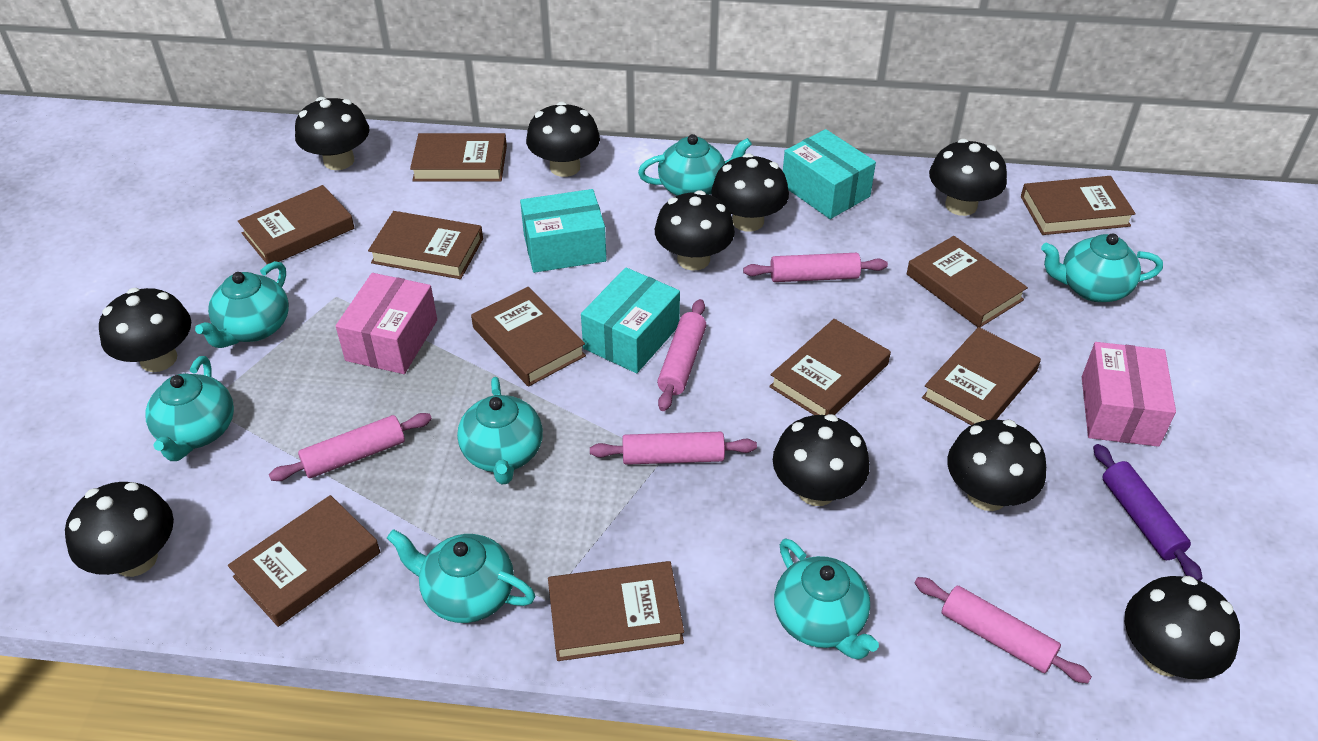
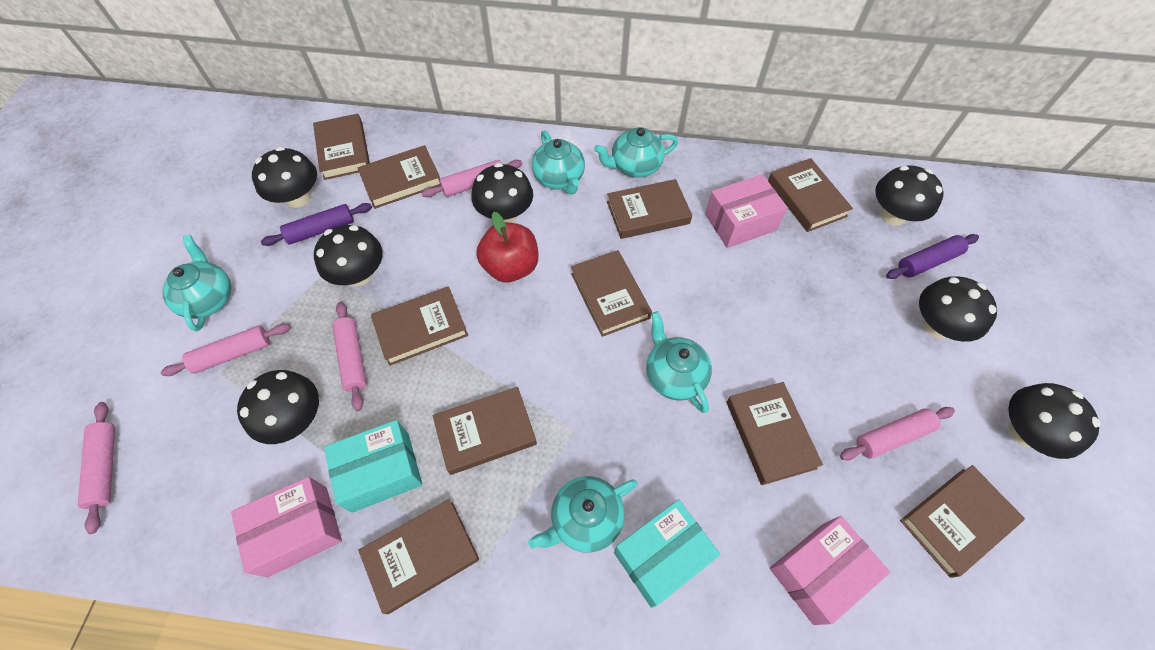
black mushroom: 10 -> 7
pink box: 2 -> 3
purple rolling pin: 1 -> 2
red apple: 0 -> 1
turquoise box: 3 -> 2
turquoise teapot: 7 -> 5

